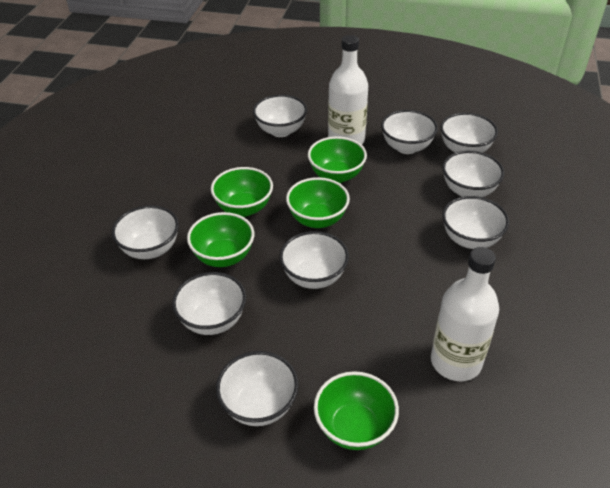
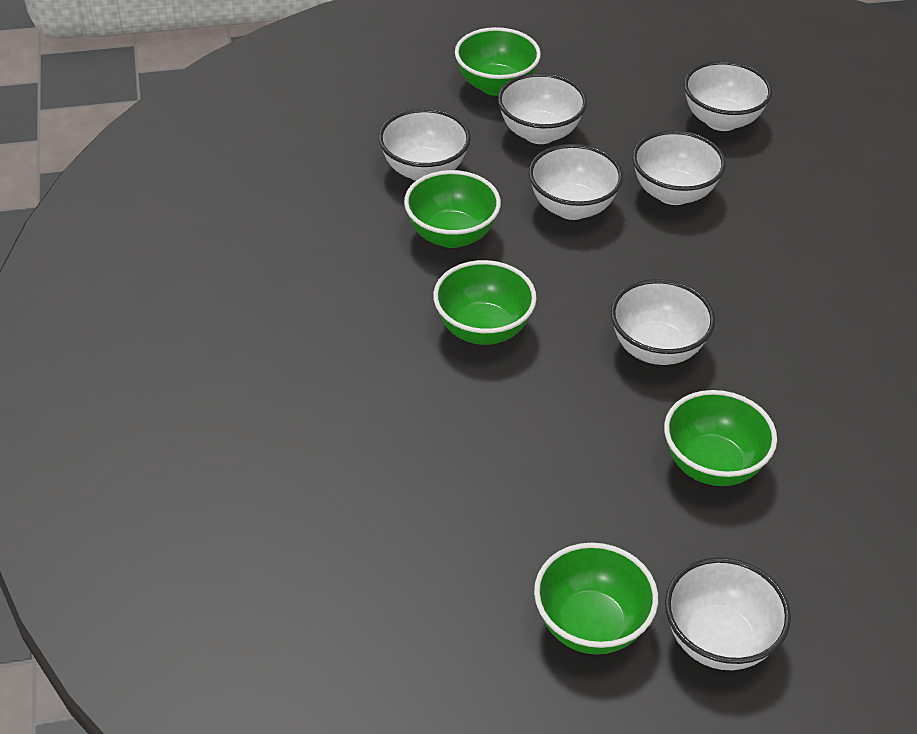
white bottle: 2 -> 0
white bowl: 9 -> 7

